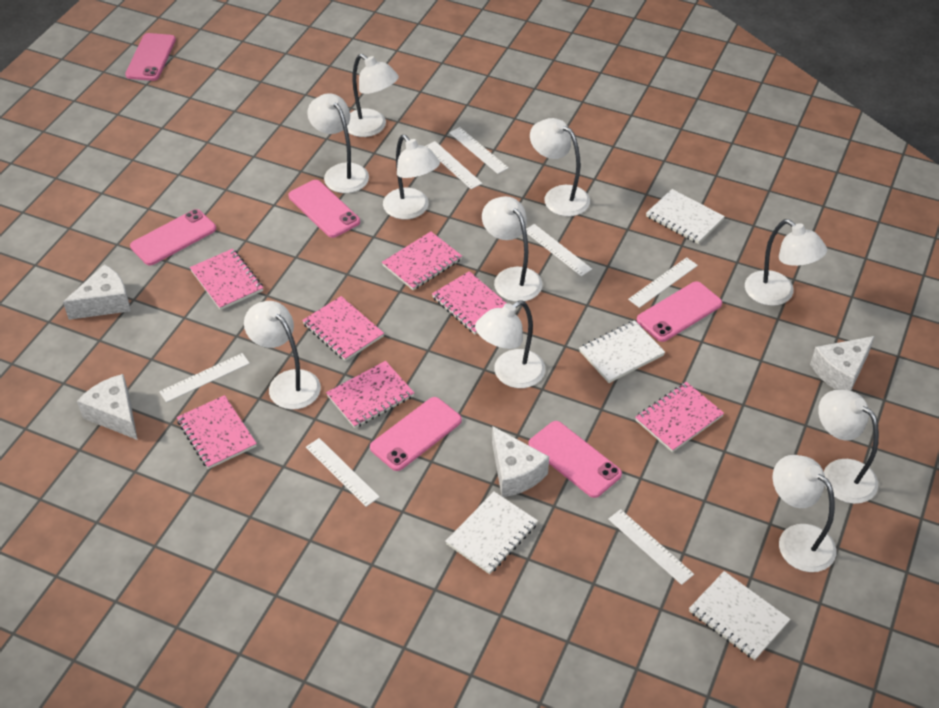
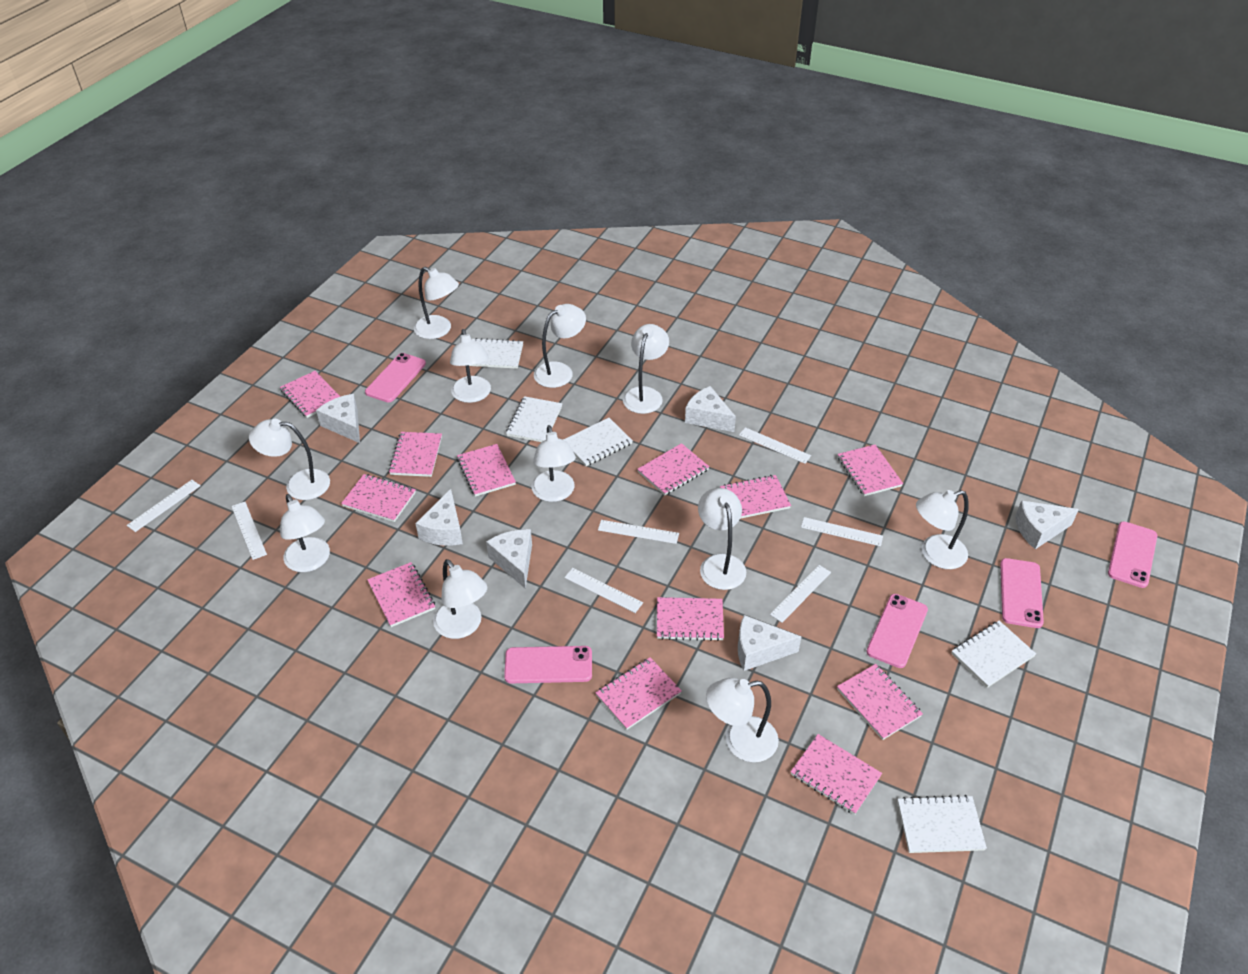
pink notebook: 7 -> 12
pink phone: 6 -> 5
white cheese: 4 -> 6
white lamp: 10 -> 11
white notebook: 4 -> 5

